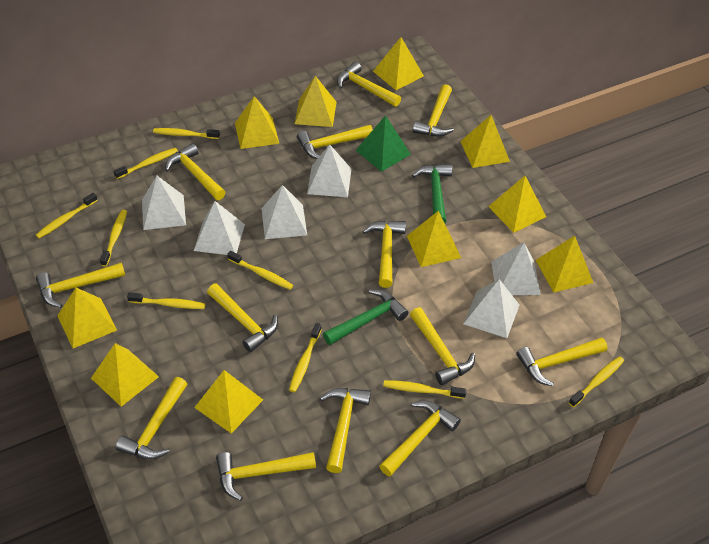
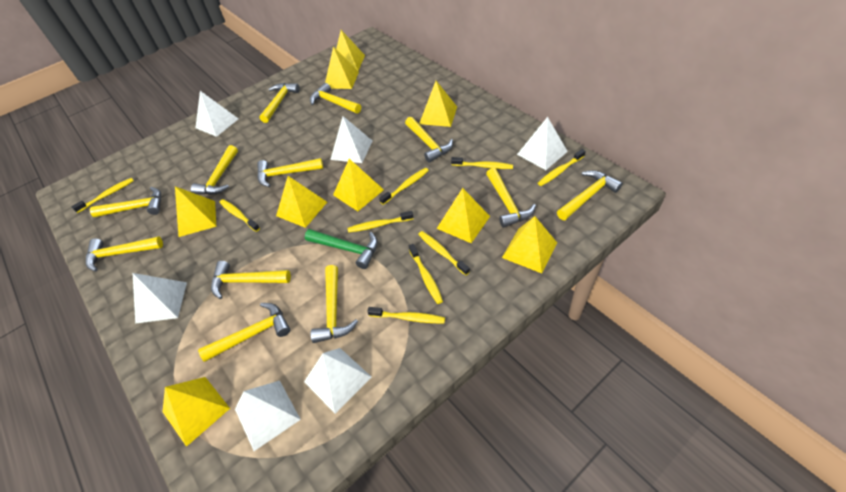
green hammer: 2 -> 1
green pyramid: 1 -> 0
yellow hammer: 13 -> 12
yellow pyramid: 10 -> 9

